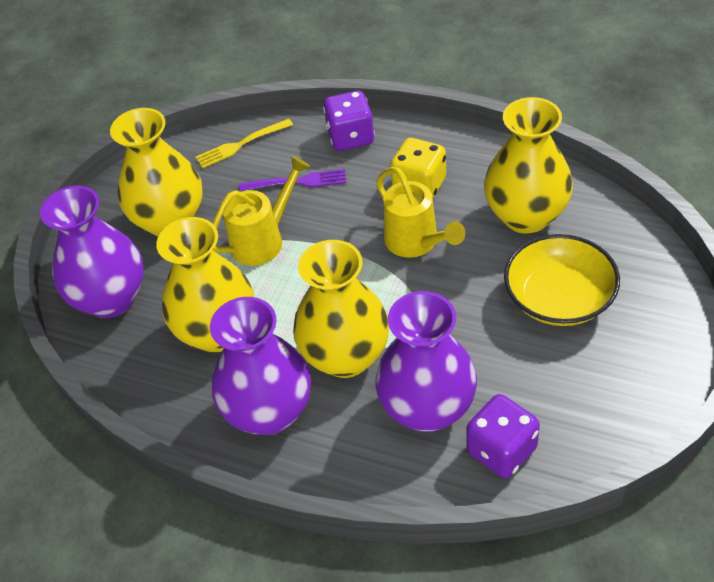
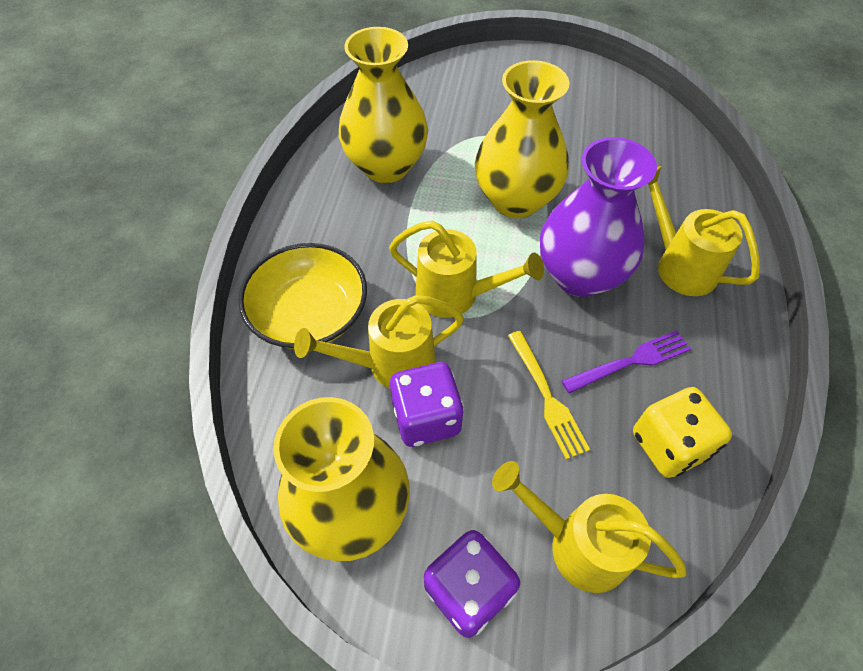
purple vase: 3 -> 1
yellow vase: 4 -> 3
yellow watering can: 2 -> 4

